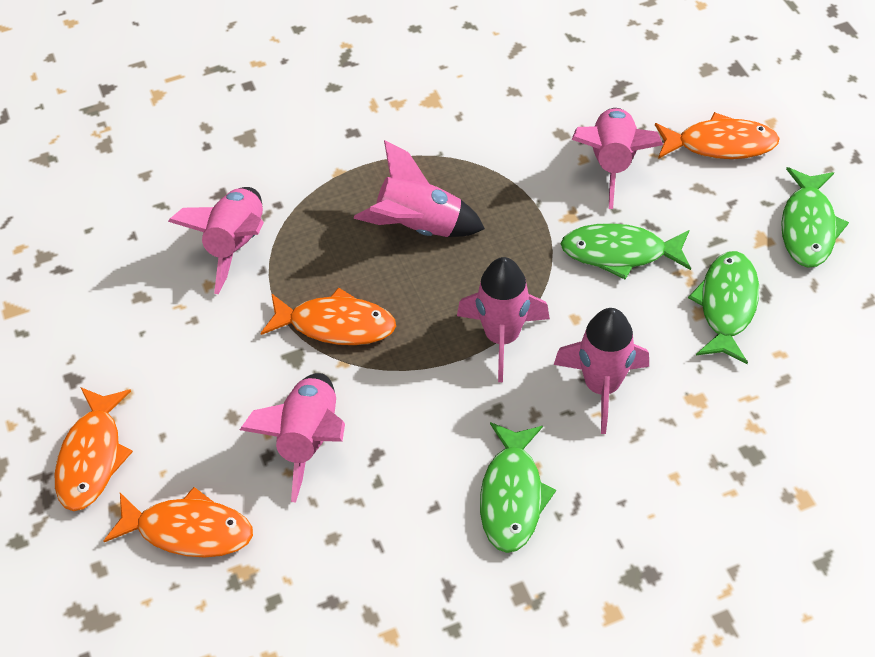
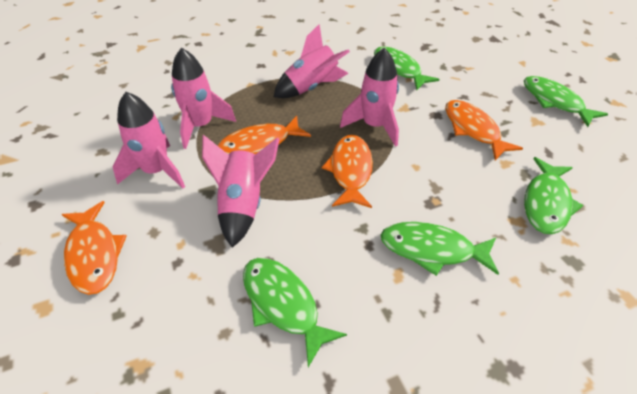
green fish: 4 -> 5
pink rocket: 6 -> 5

